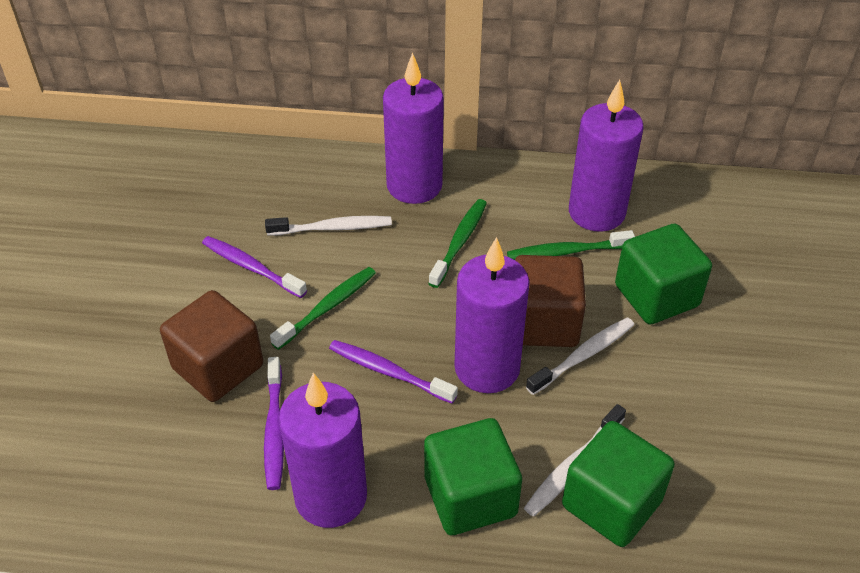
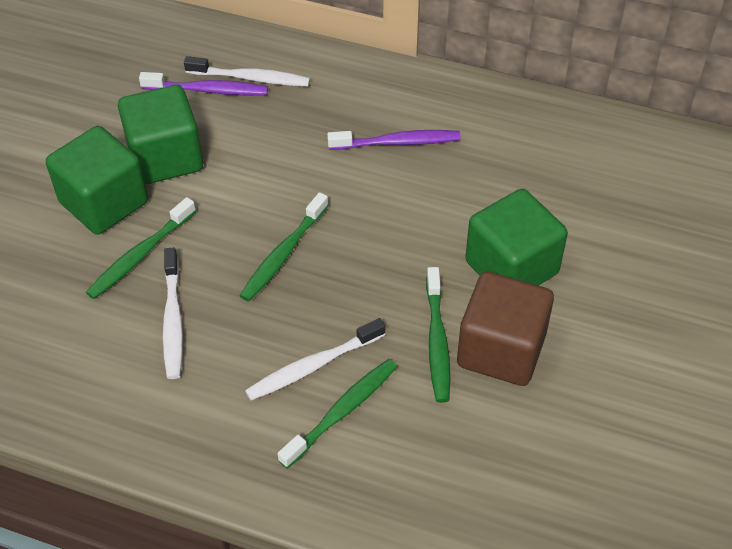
brown cube: 2 -> 1
green toothbrush: 3 -> 4
purple candle: 4 -> 0
purple toothbrush: 3 -> 2

